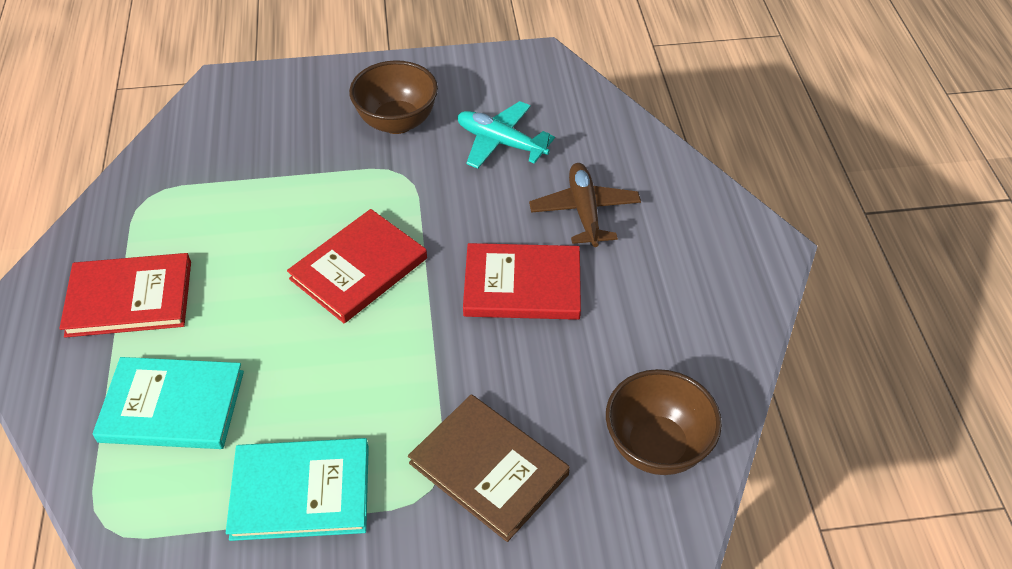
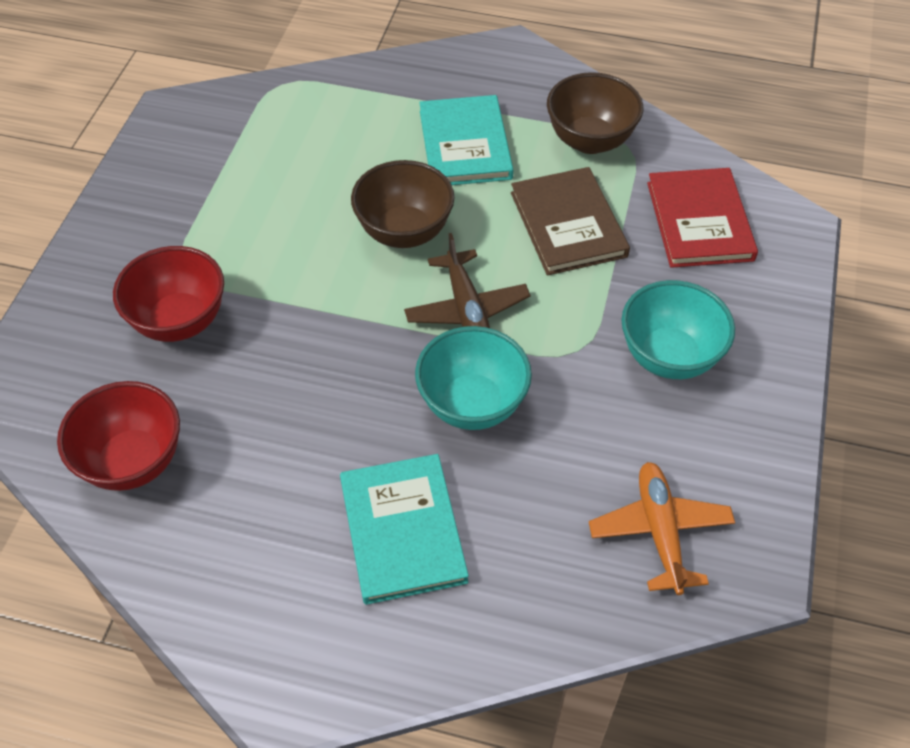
orange plane: 0 -> 1
red book: 3 -> 1
red bowl: 0 -> 2
turquoise bowl: 0 -> 2
turquoise plane: 1 -> 0

